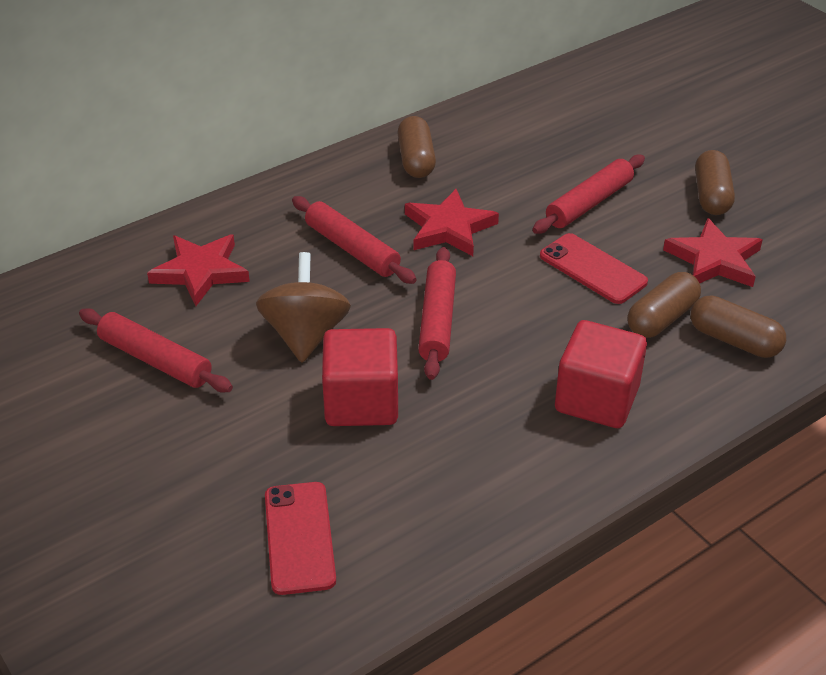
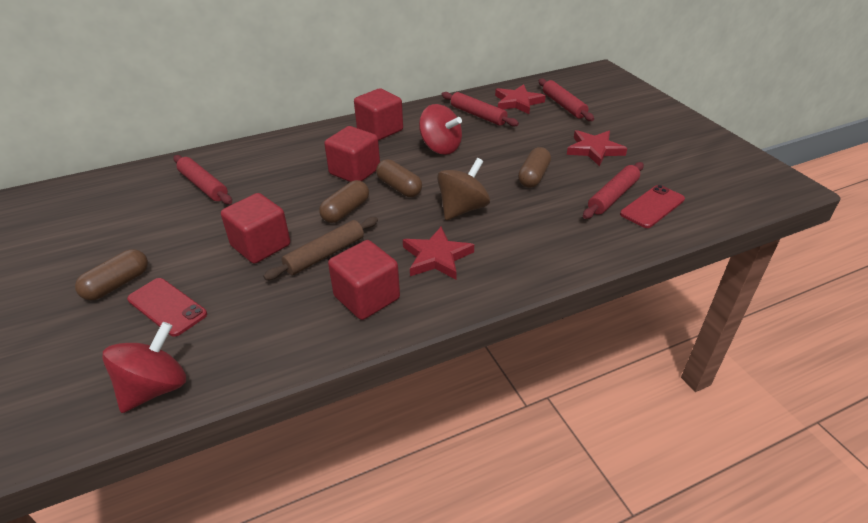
brown rolling pin: 0 -> 1
red cube: 2 -> 4
red spinning top: 0 -> 2

